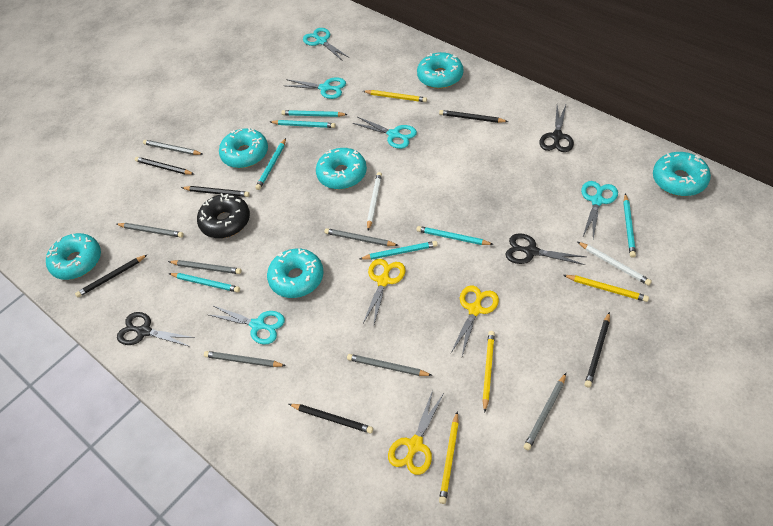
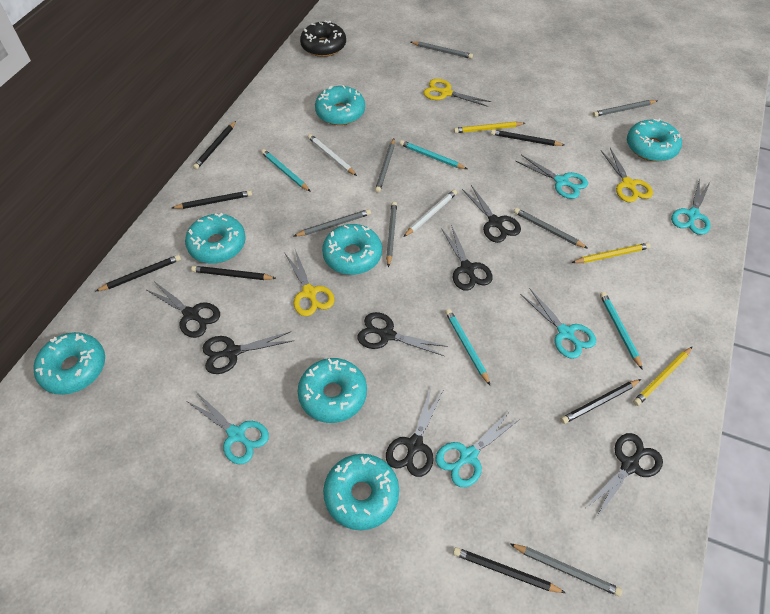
black pencil: 6 -> 7
black scissors: 3 -> 7
turquoise donut: 6 -> 7
turquoise pencil: 7 -> 4
yellow pencil: 4 -> 3

